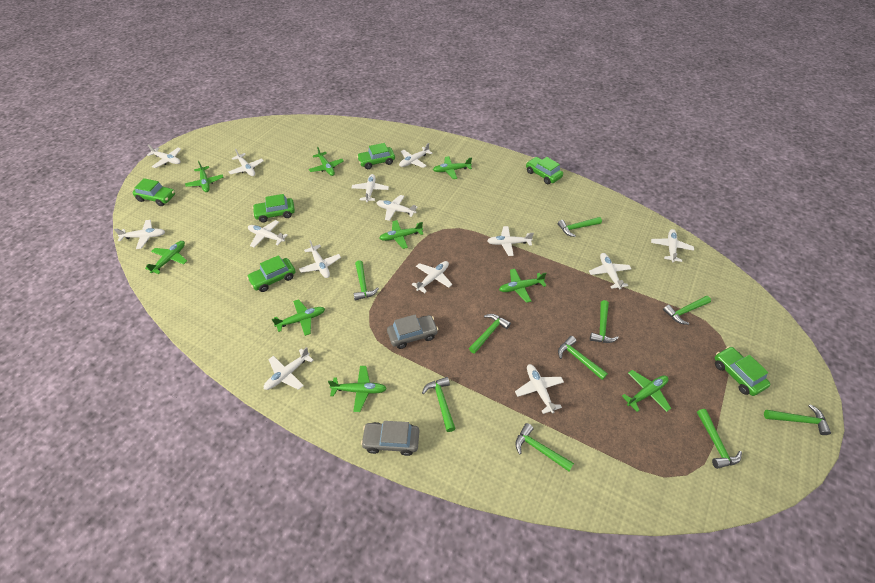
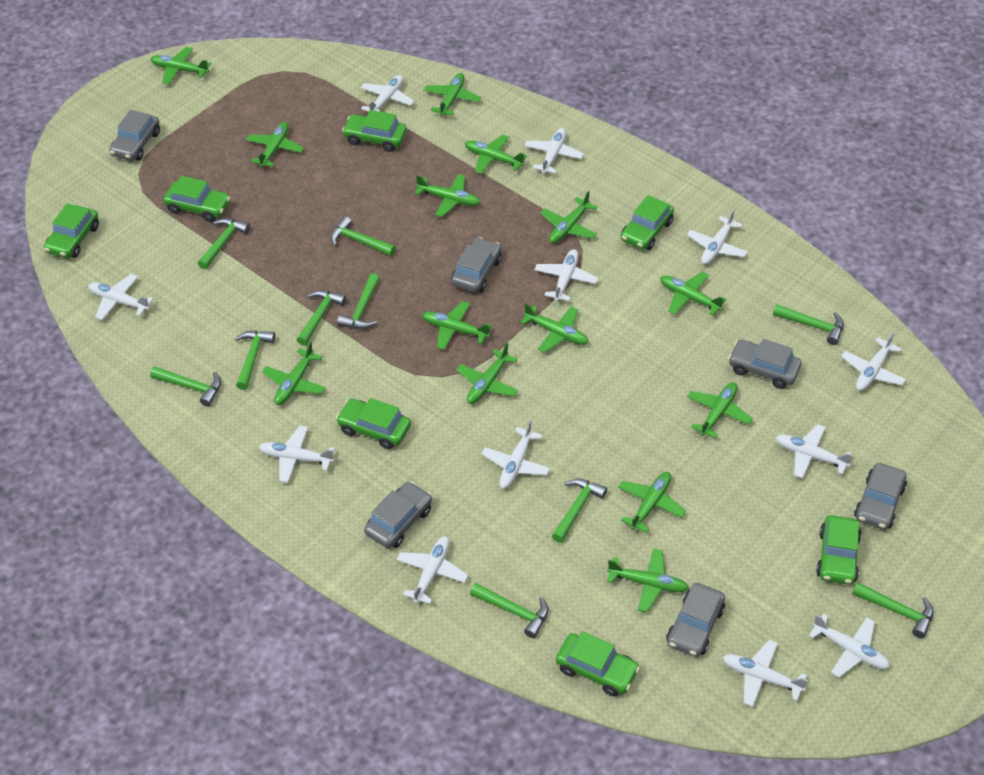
green car: 6 -> 7
green plane: 9 -> 14
grey car: 2 -> 6
white plane: 14 -> 12

